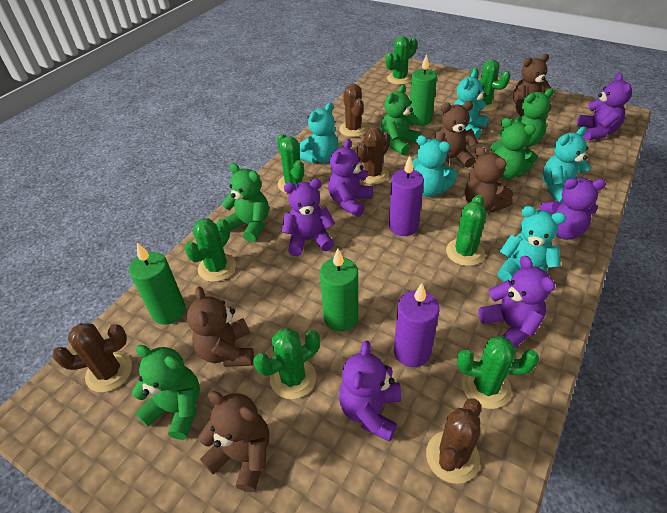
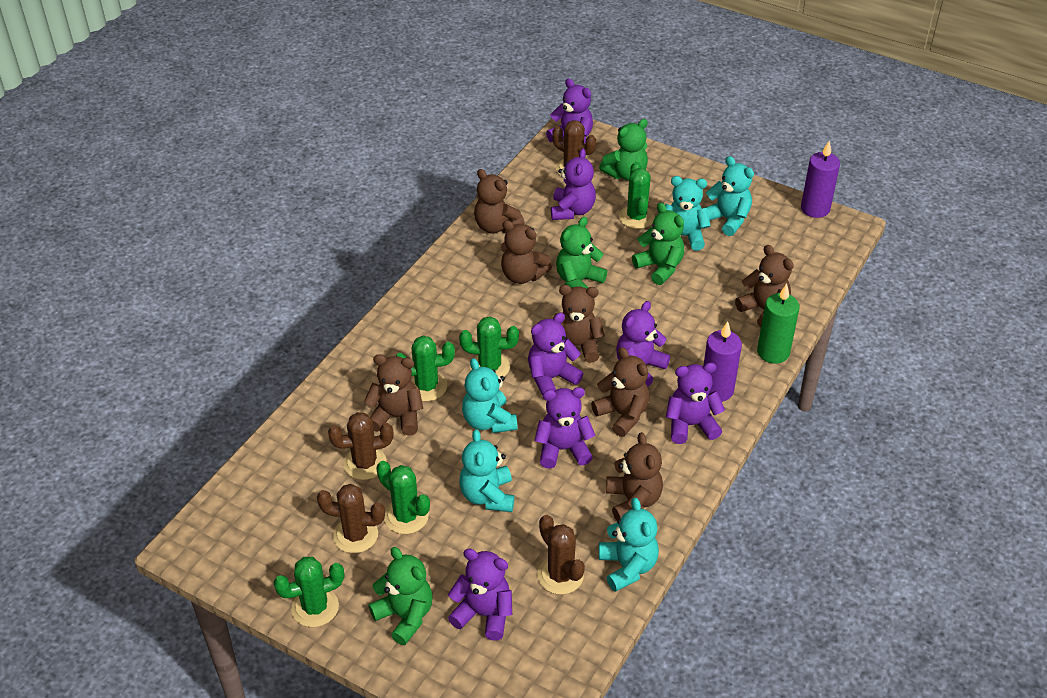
brown teddy bear: 5 -> 7
green cactus: 7 -> 5
green candle: 3 -> 1
green teddy bear: 5 -> 4
purple teddy bear: 6 -> 7

